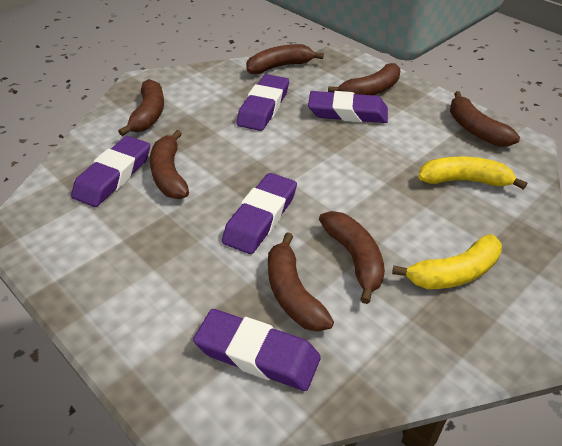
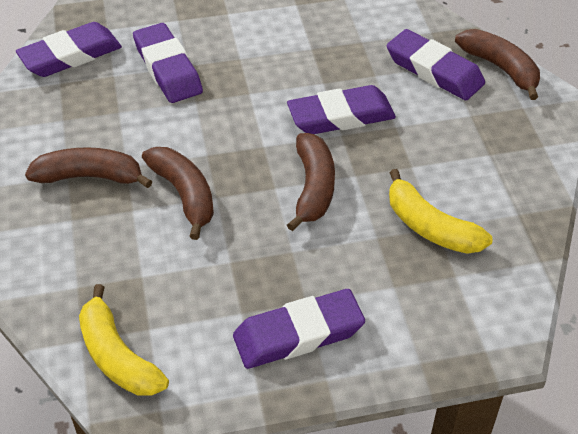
brown banana: 7 -> 4

